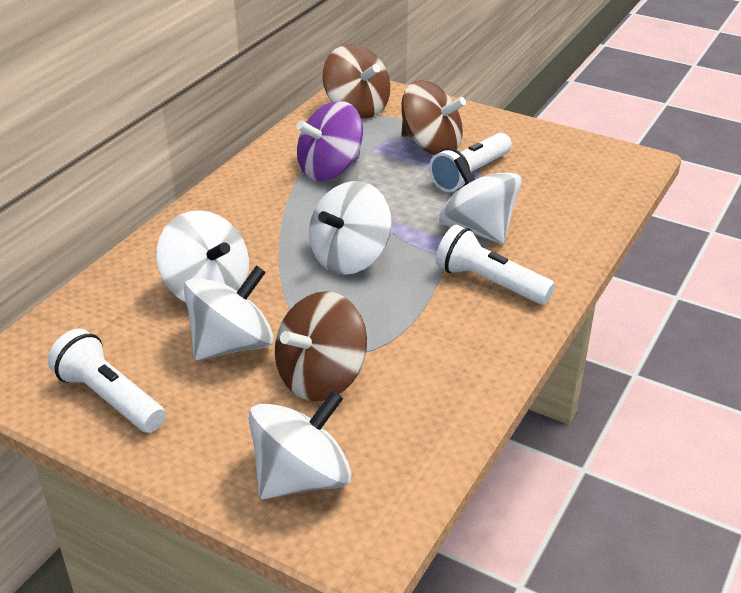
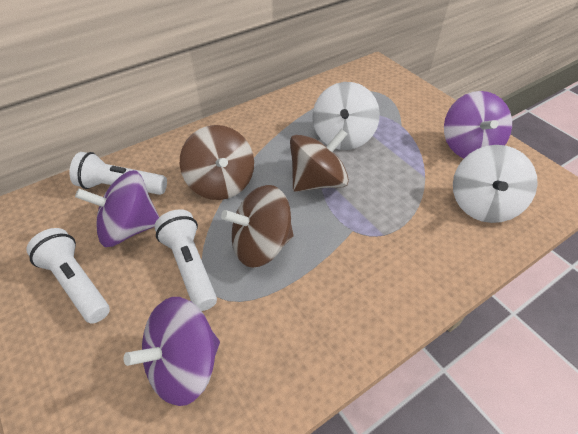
purple spinning top: 1 -> 3
white spinning top: 5 -> 2

